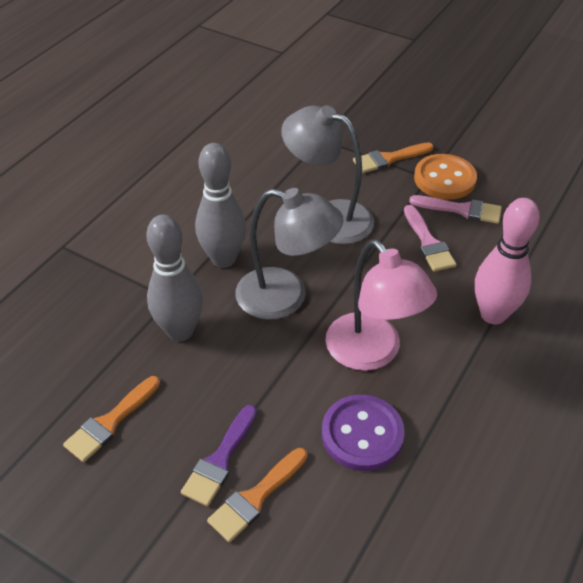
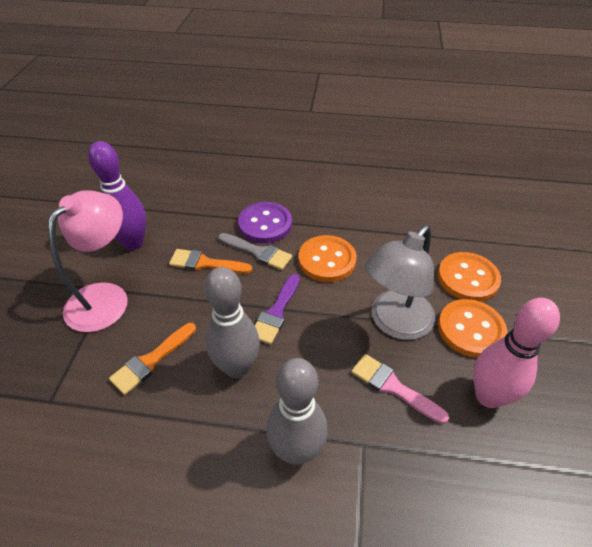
grey brush: 0 -> 1
grey lamp: 2 -> 1
orange brush: 3 -> 2
orange button: 1 -> 3
pink brush: 2 -> 1
purple bowling pin: 0 -> 1

